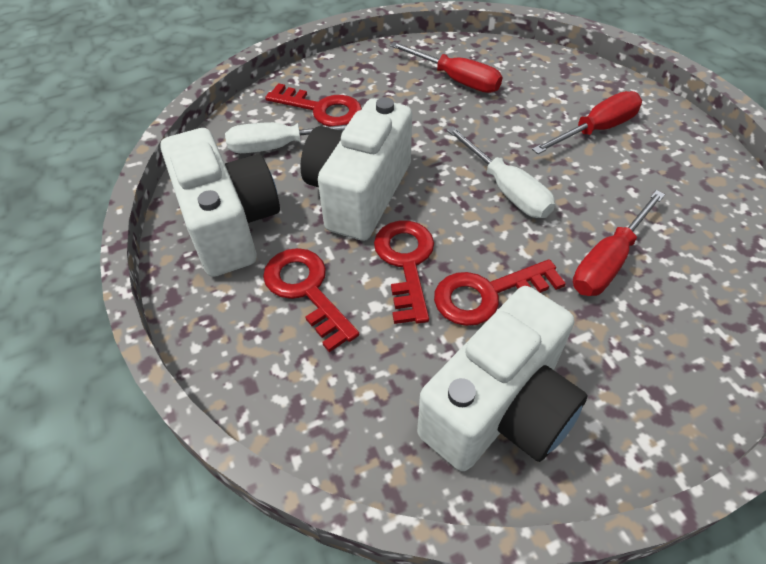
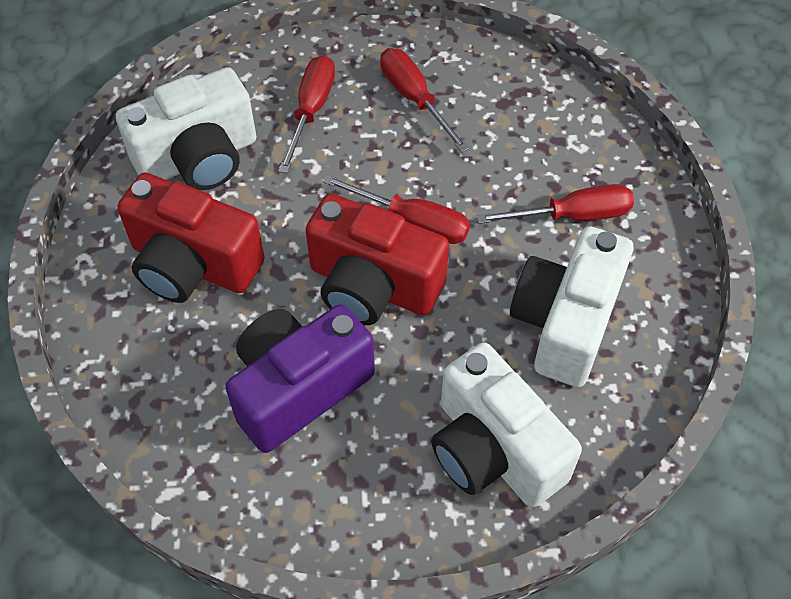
purple camera: 0 -> 1
red camera: 0 -> 2
red key: 4 -> 0
red screwdriver: 3 -> 4
white screwdriver: 2 -> 0

